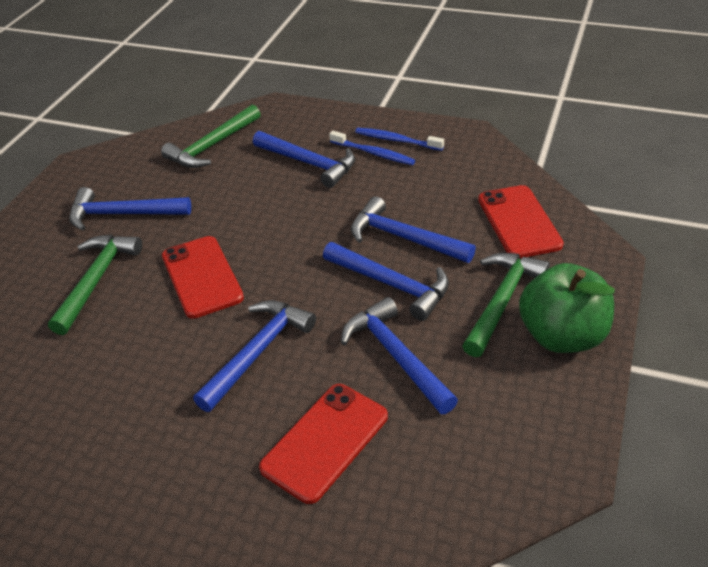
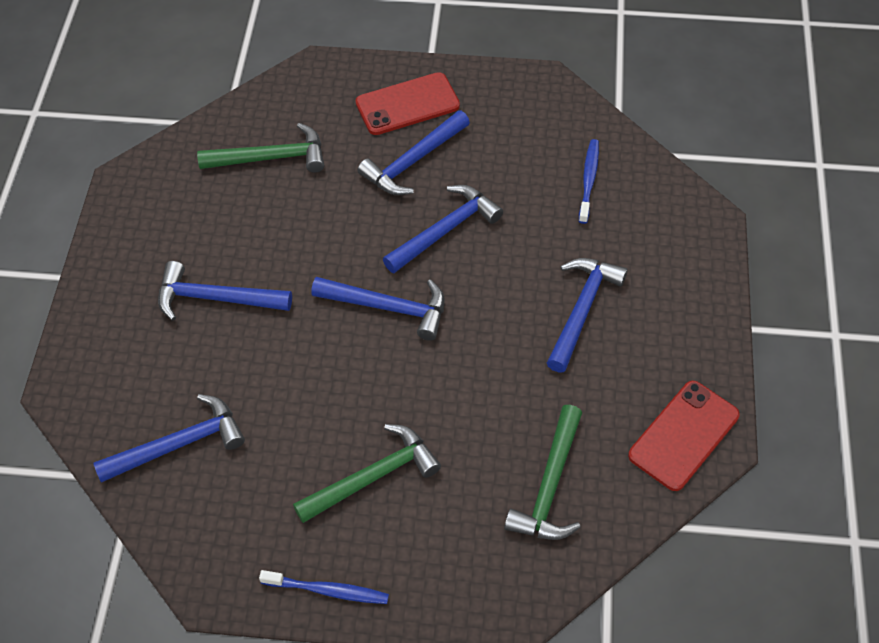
green apple: 1 -> 0
red phone: 3 -> 2

